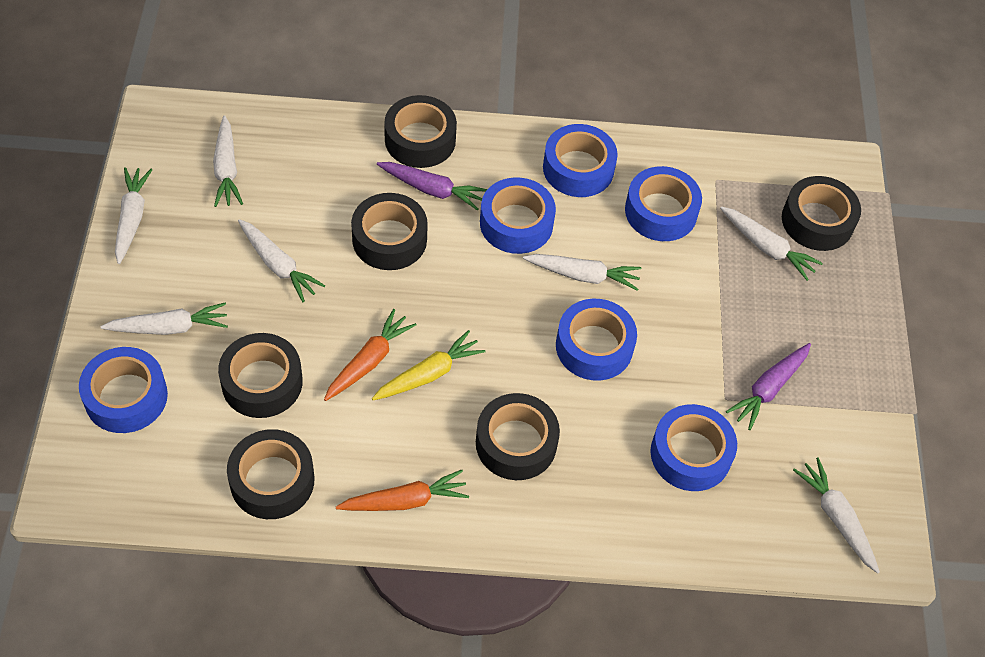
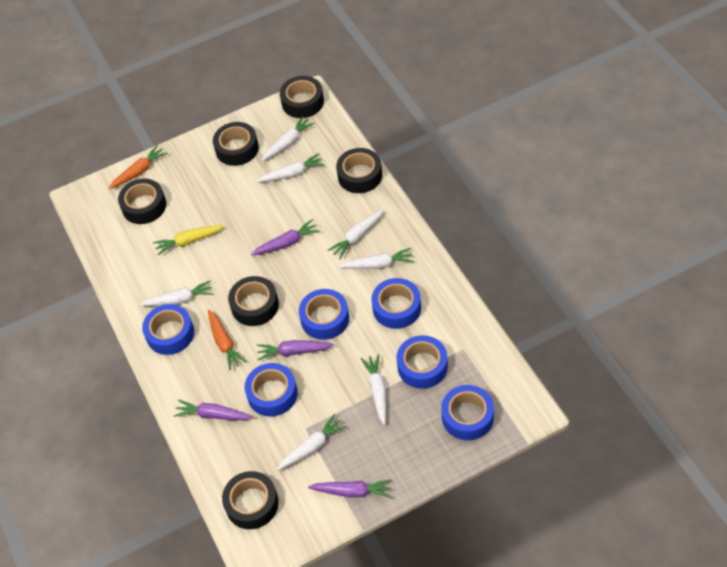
purple carrot: 2 -> 4

